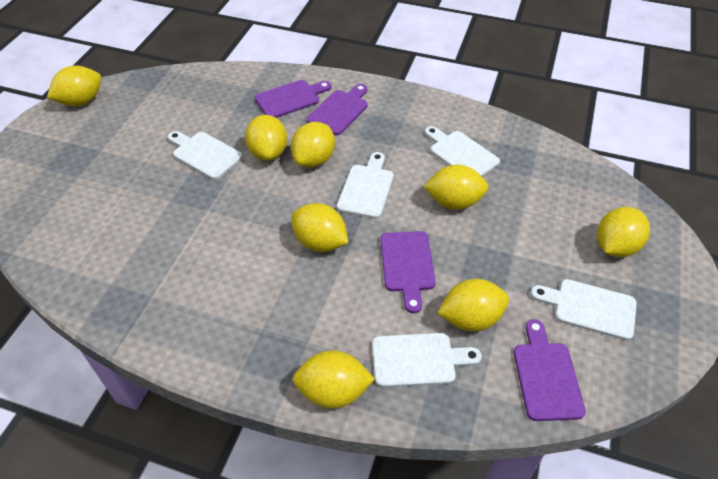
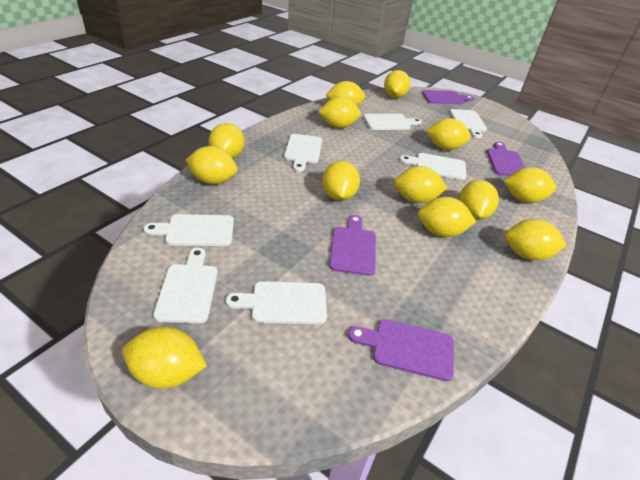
white cutting board: 5 -> 7
yellow lemon: 8 -> 13

